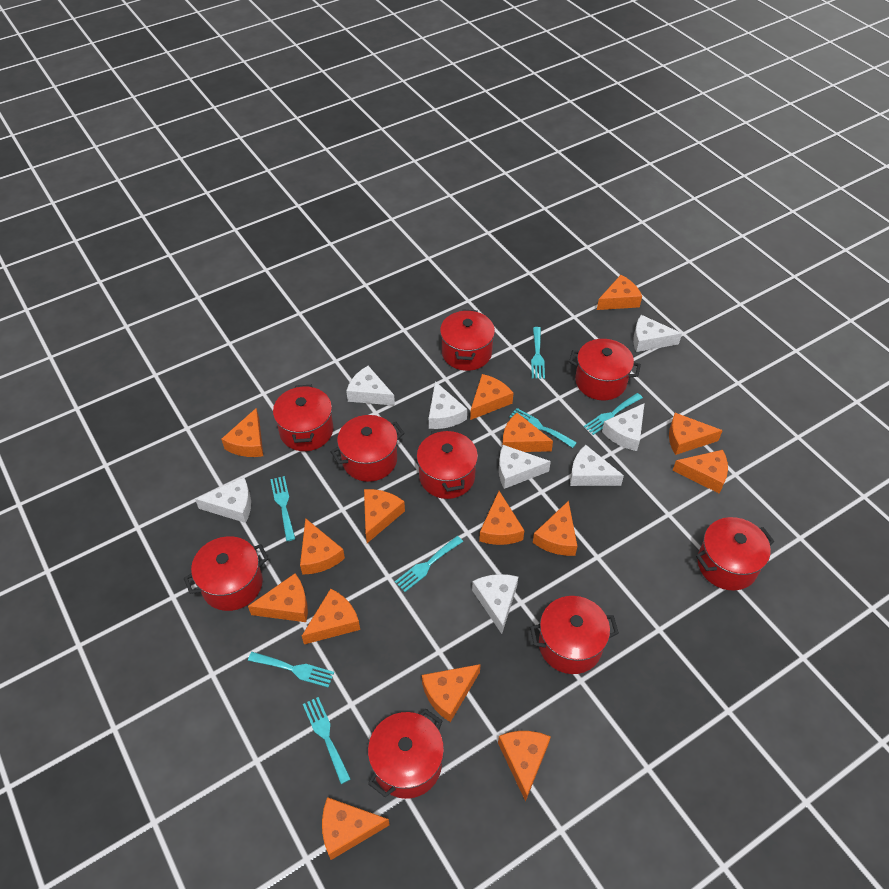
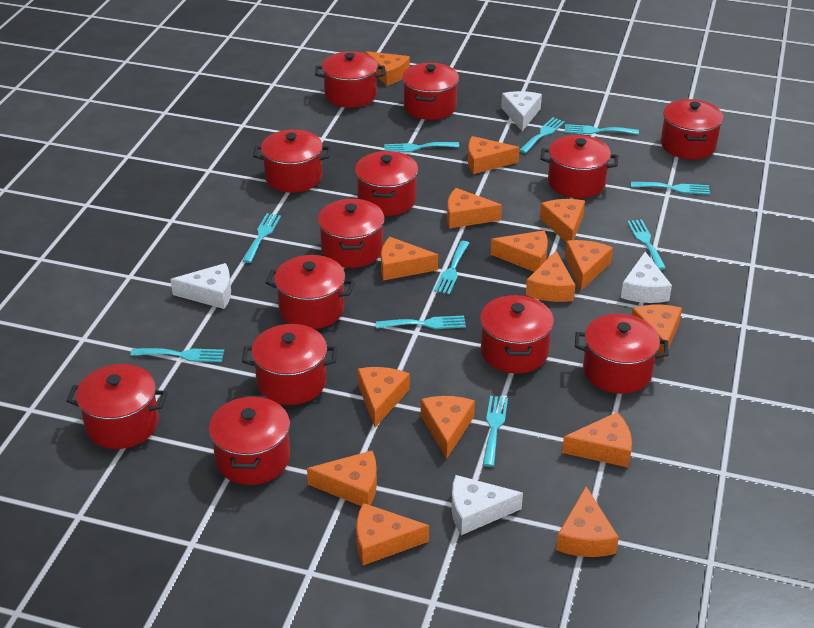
red pot: 9 -> 13
turquoise fork: 7 -> 10
white cheese: 8 -> 4

